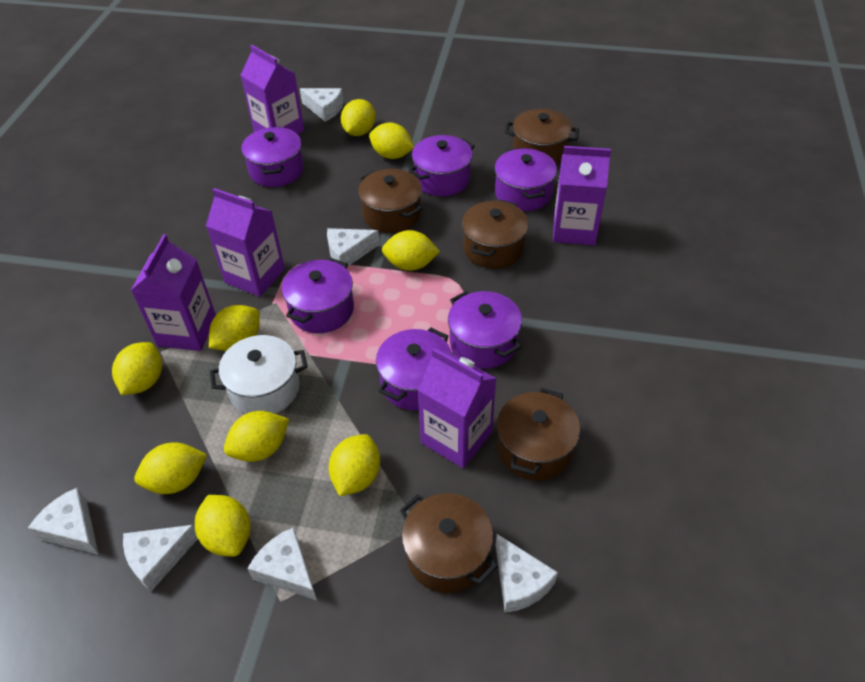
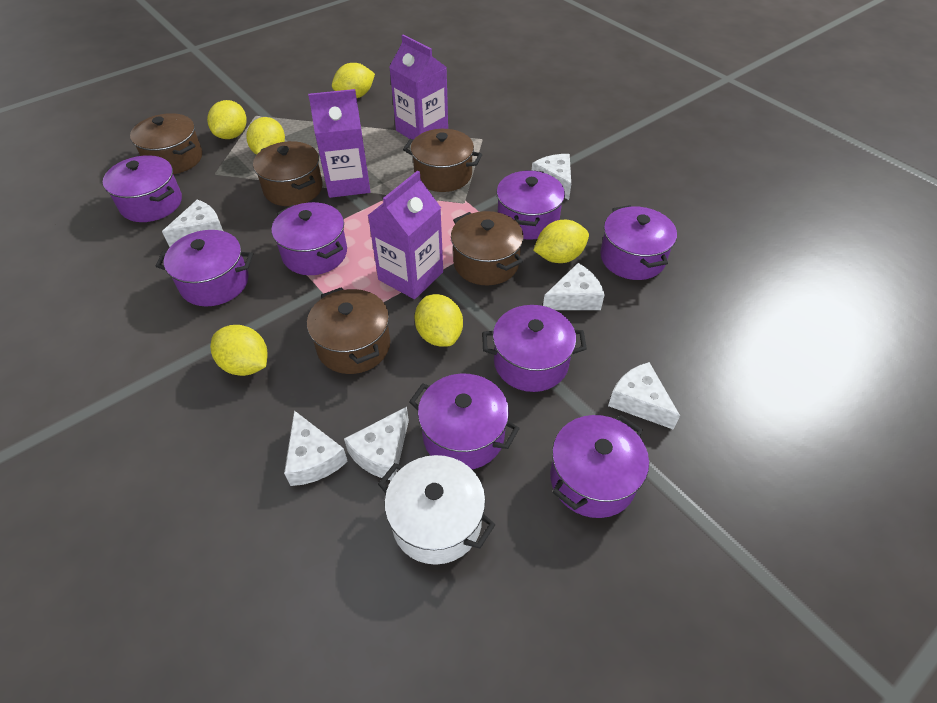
purple carton: 5 -> 3
purple pot: 6 -> 8
yellow lemon: 9 -> 6

